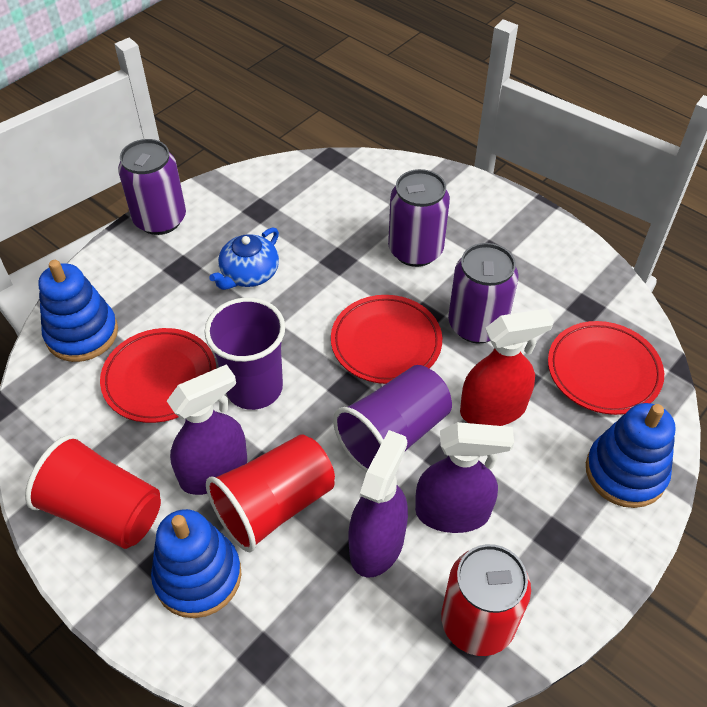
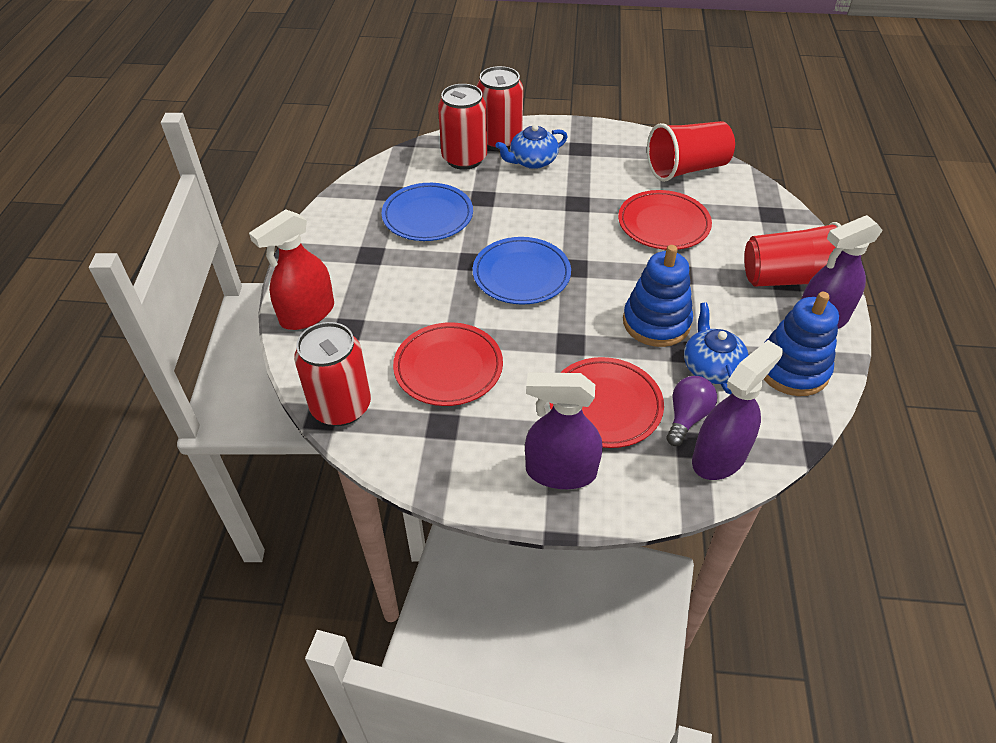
blue plate: 0 -> 2
blue stacking toy: 3 -> 2
blue teapot: 1 -> 2
purple can: 3 -> 0
purple cup: 2 -> 0
purple light bulb: 0 -> 1
red can: 1 -> 3

